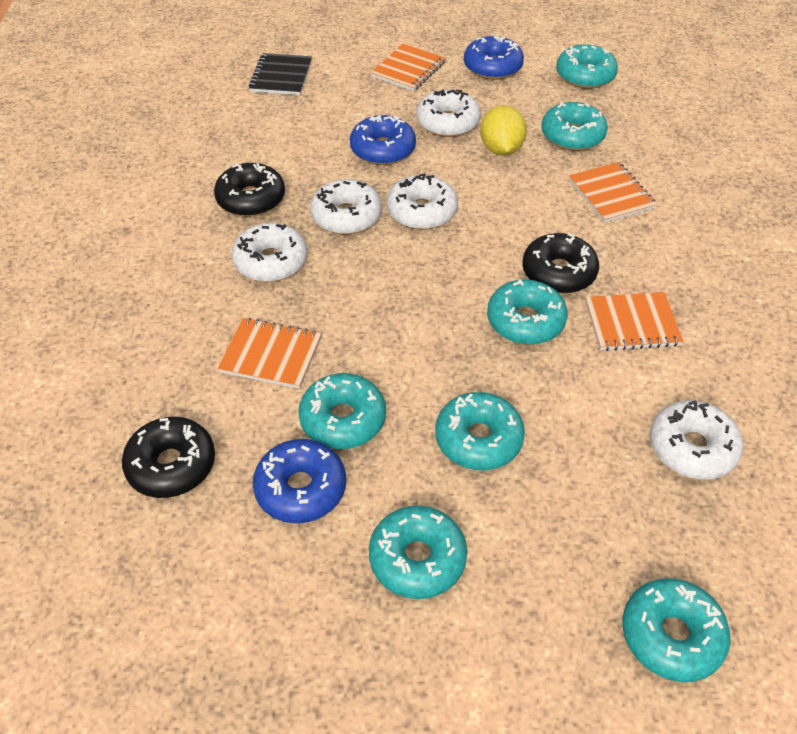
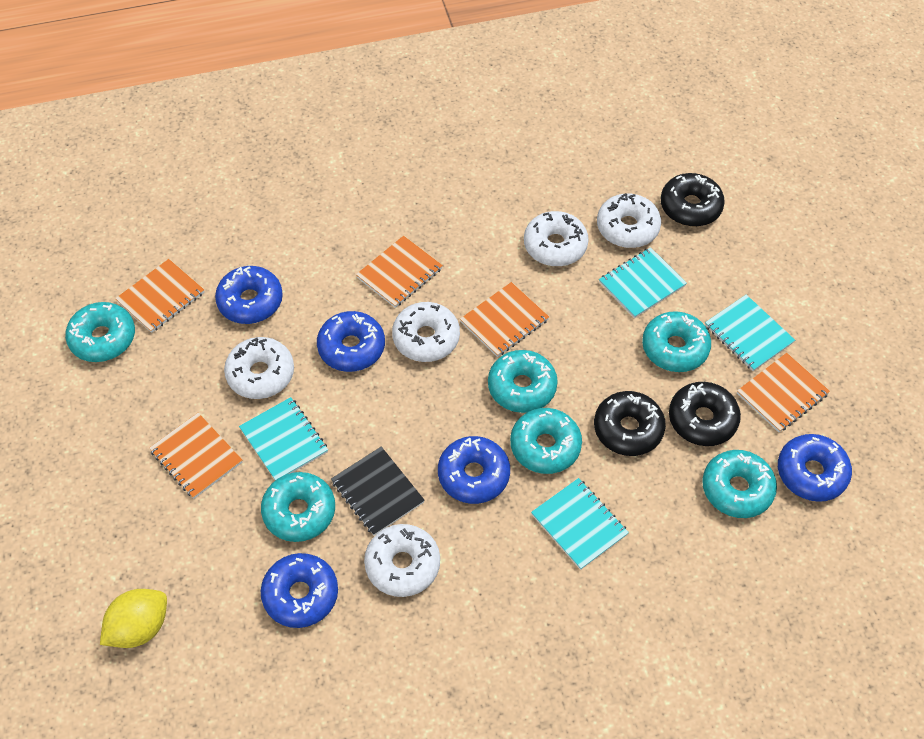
blue donut: 3 -> 5
orange notebook: 4 -> 5
turquoise donut: 7 -> 6
turquoise notebook: 0 -> 4

